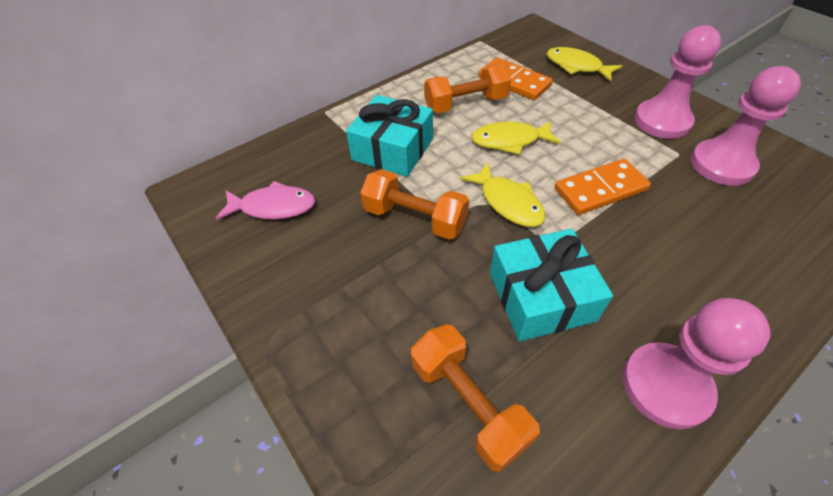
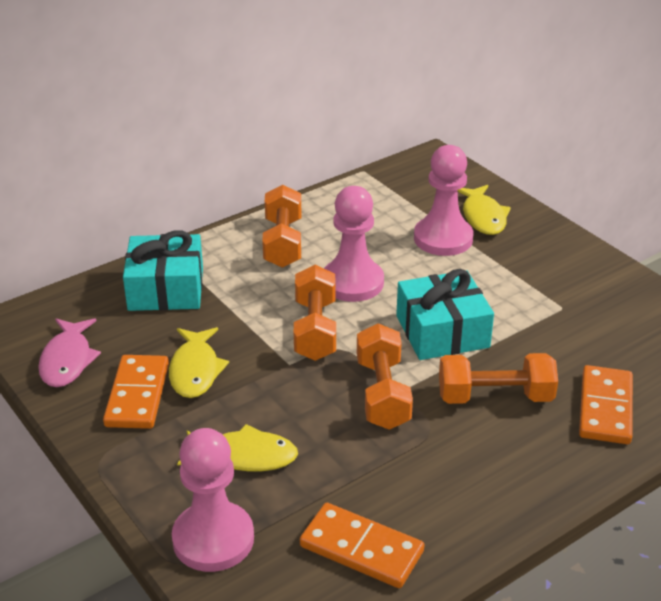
orange domino: 2 -> 3
orange dumbbell: 3 -> 4

